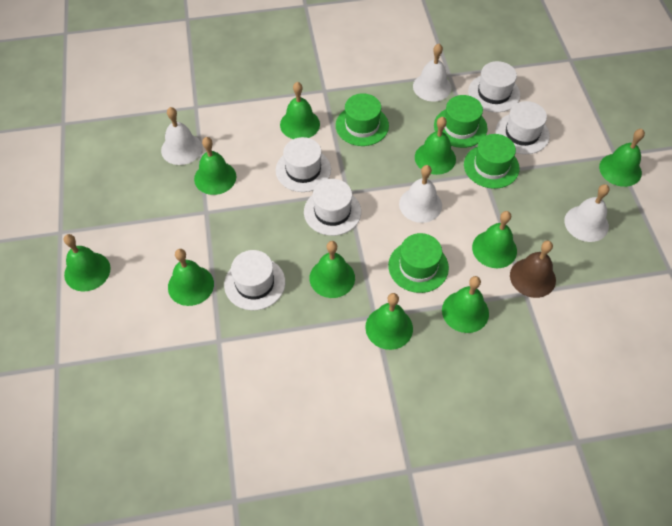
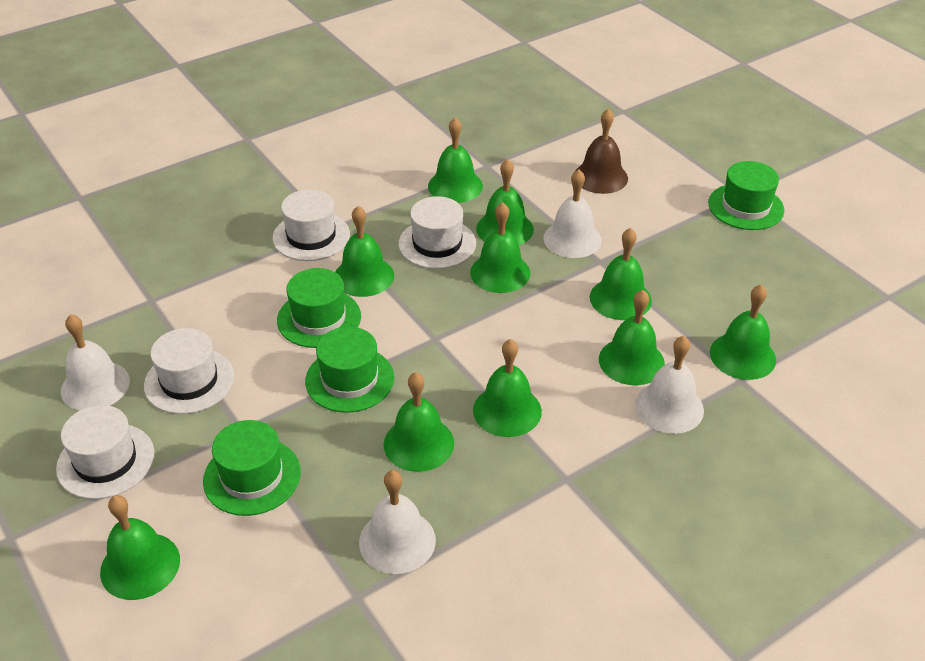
white hat: 5 -> 4

